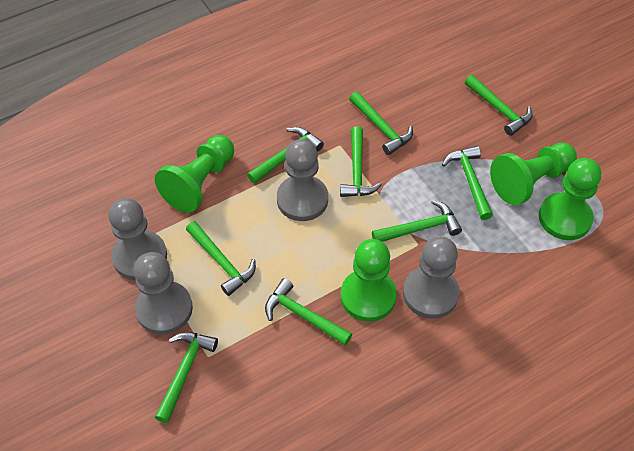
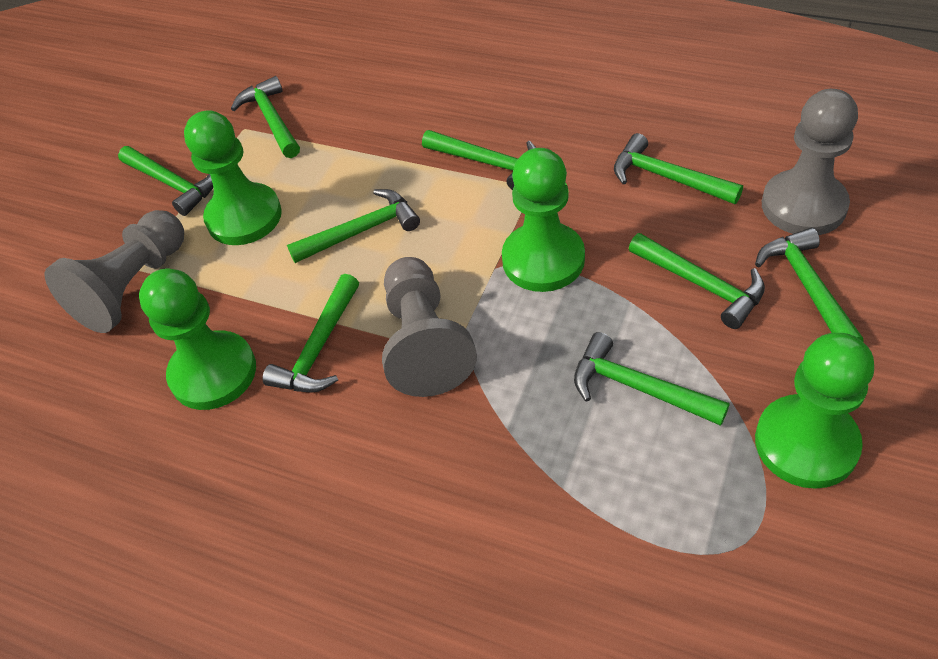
grey pawn: 4 -> 3

